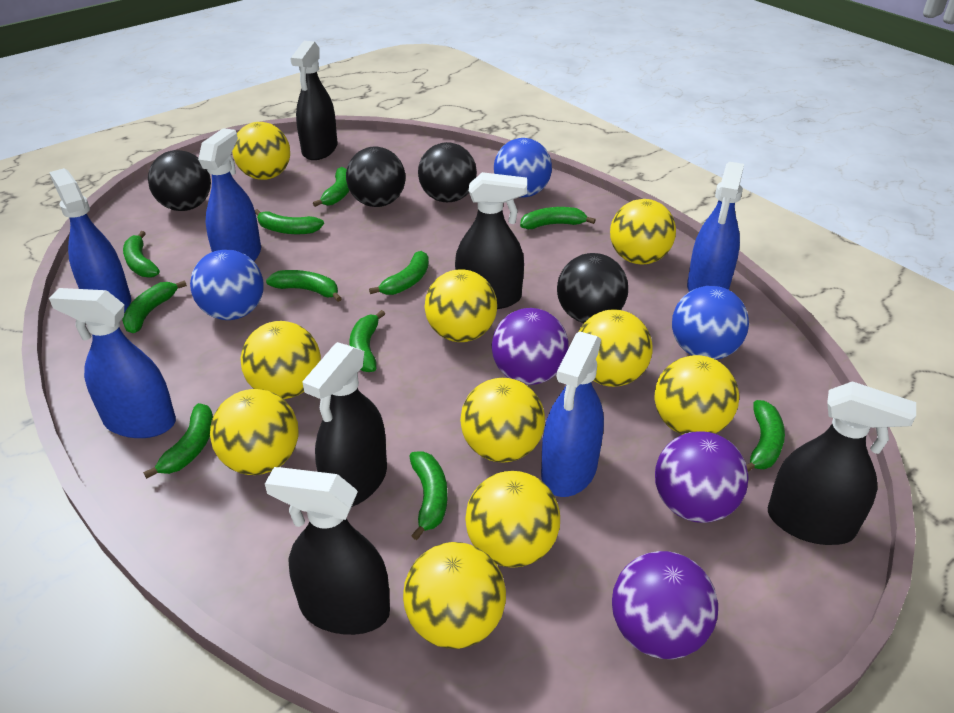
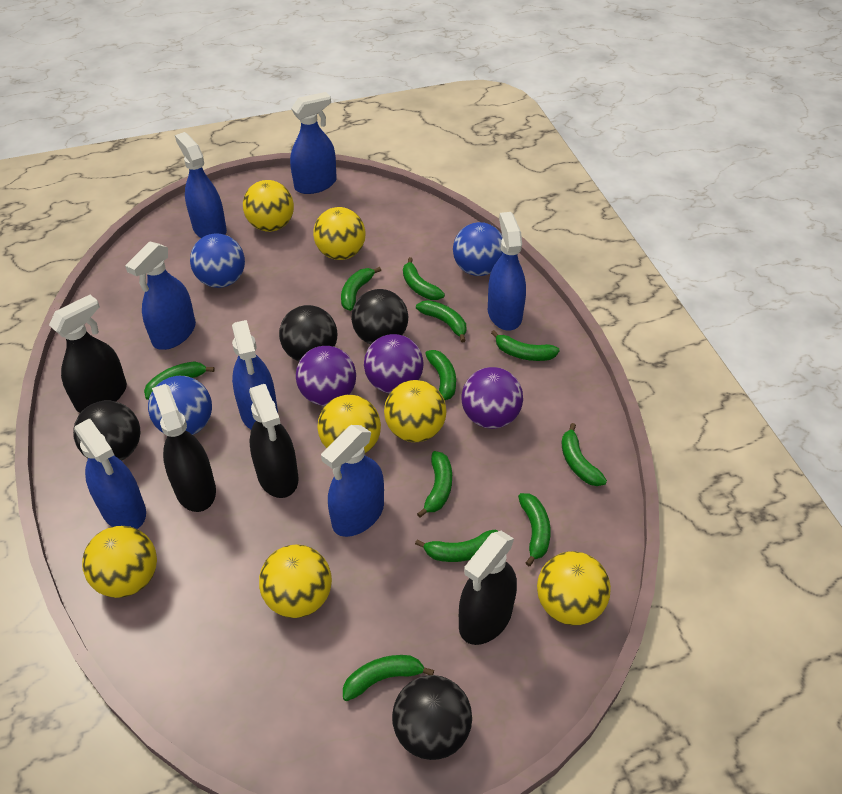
black spray bottle: 5 -> 4
blue spray bottle: 5 -> 7
yellow ball: 10 -> 7

